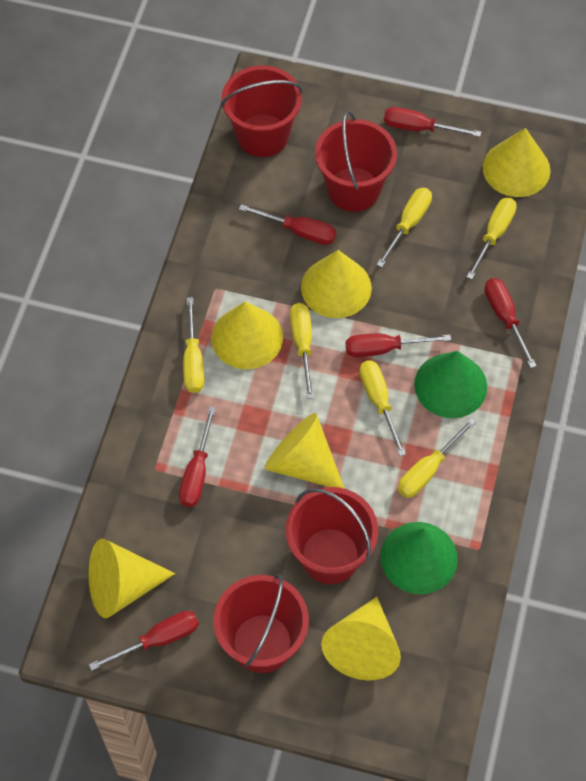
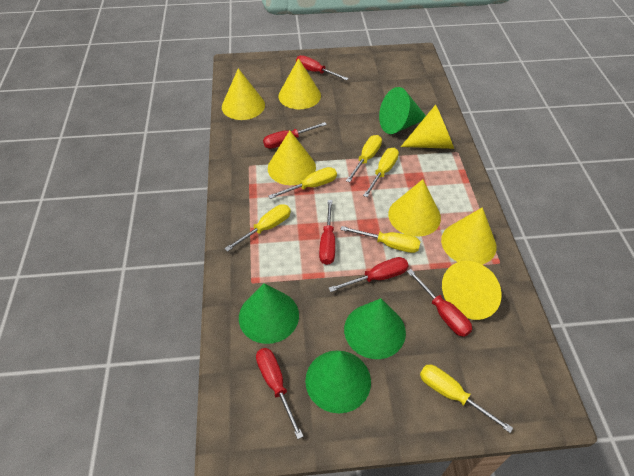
green cone: 2 -> 4
red bucket: 4 -> 0
yellow cone: 6 -> 7

